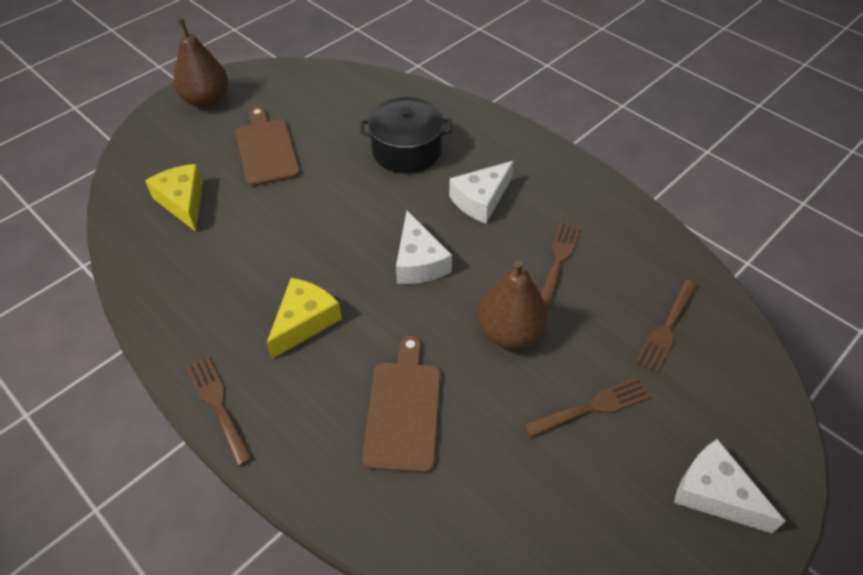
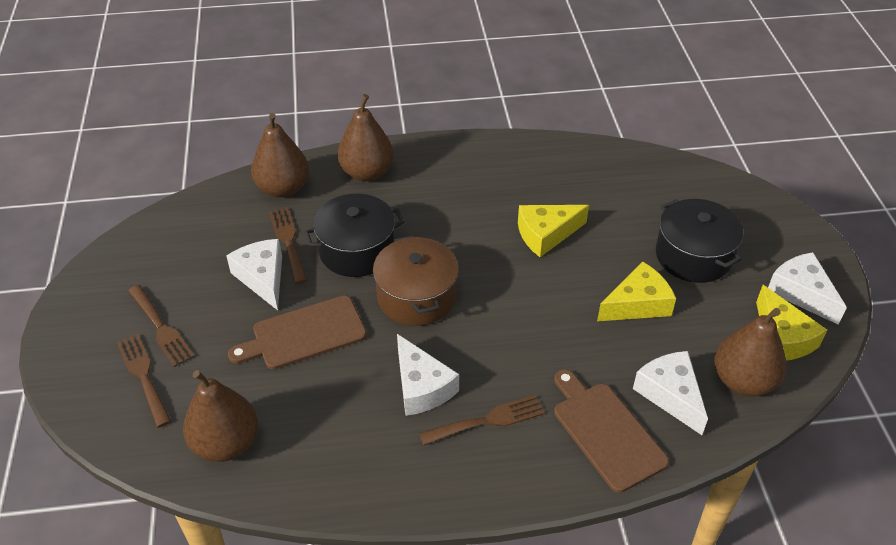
black pot: 1 -> 2
brown pear: 2 -> 4
brown pot: 0 -> 1
white cheese: 3 -> 4
yellow cheese: 2 -> 3

